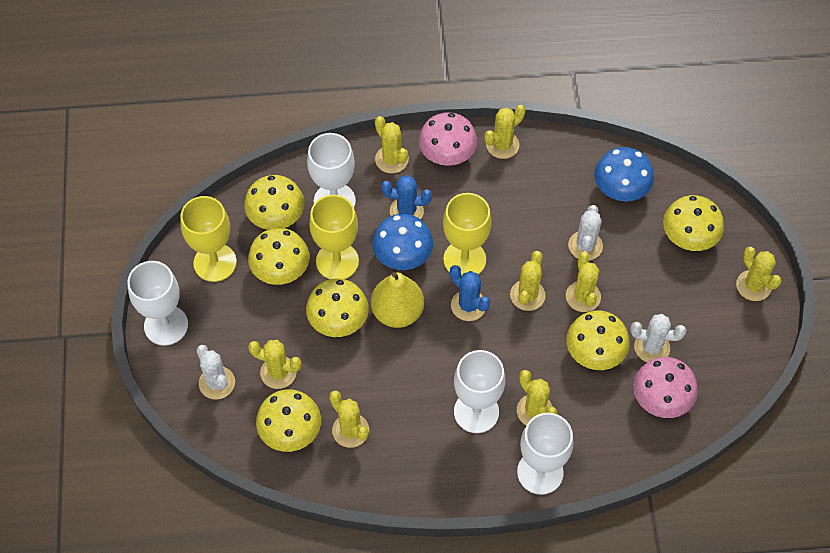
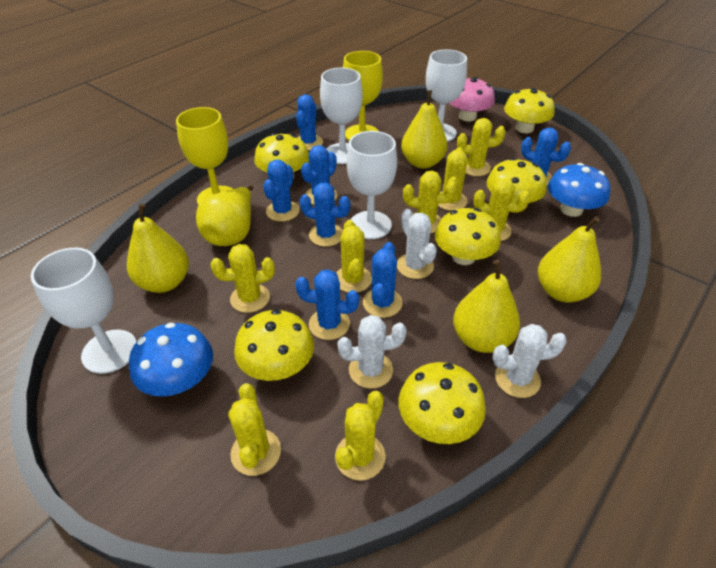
blue cactus: 2 -> 7
pink mushroom: 2 -> 1
yellow goblet: 3 -> 2
yellow pear: 1 -> 5

